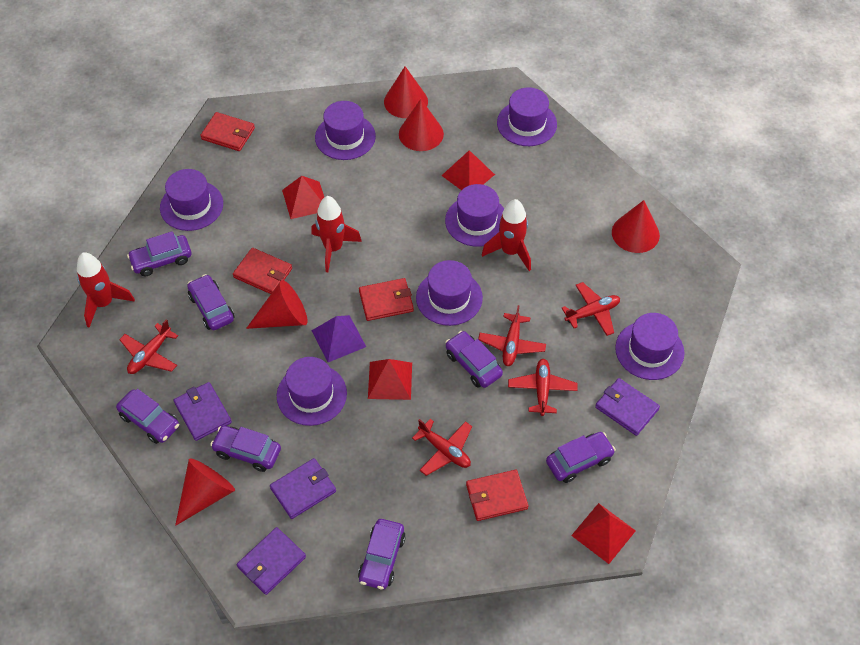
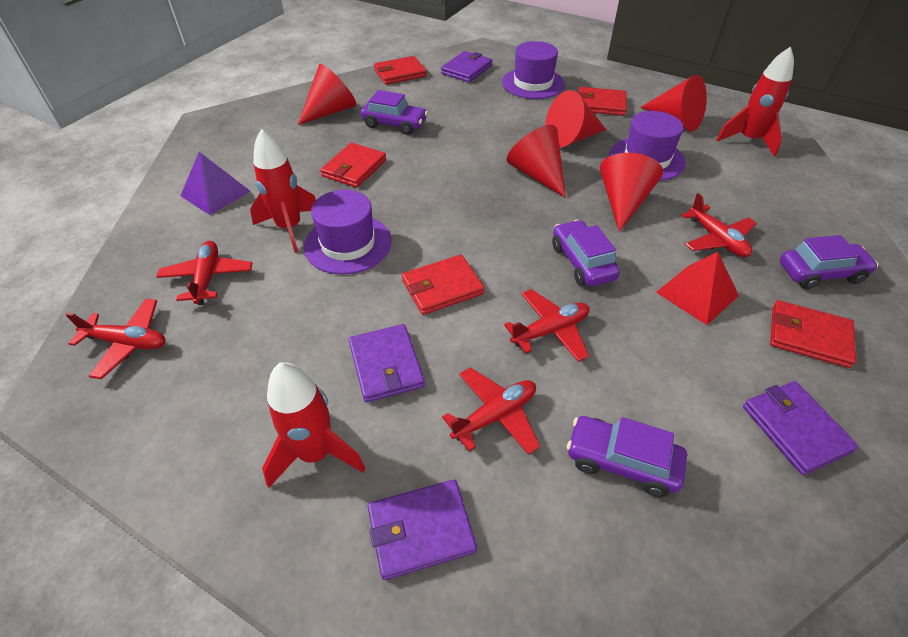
purple car: 7 -> 4
purple hat: 7 -> 3
red pyramid: 4 -> 1
red wallet: 4 -> 5

